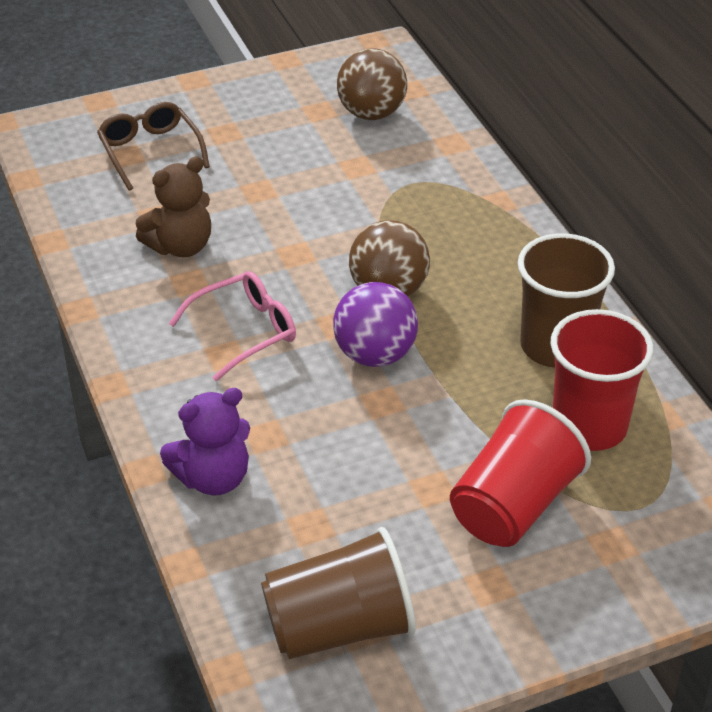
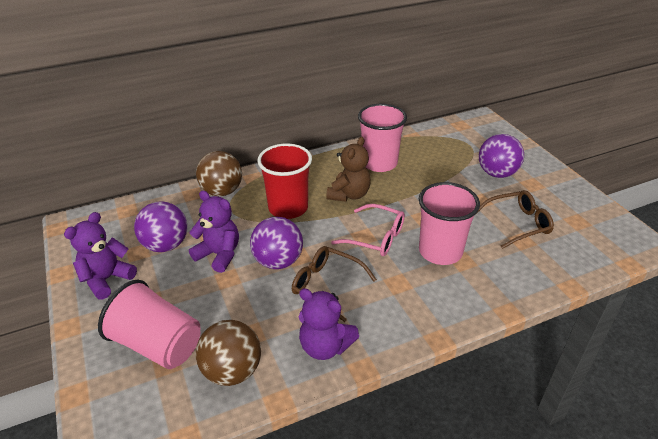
brown cup: 2 -> 0
brown glasses: 1 -> 2
pink cup: 0 -> 3
purple ball: 1 -> 3
purple teddy bear: 1 -> 3
red cup: 2 -> 1

